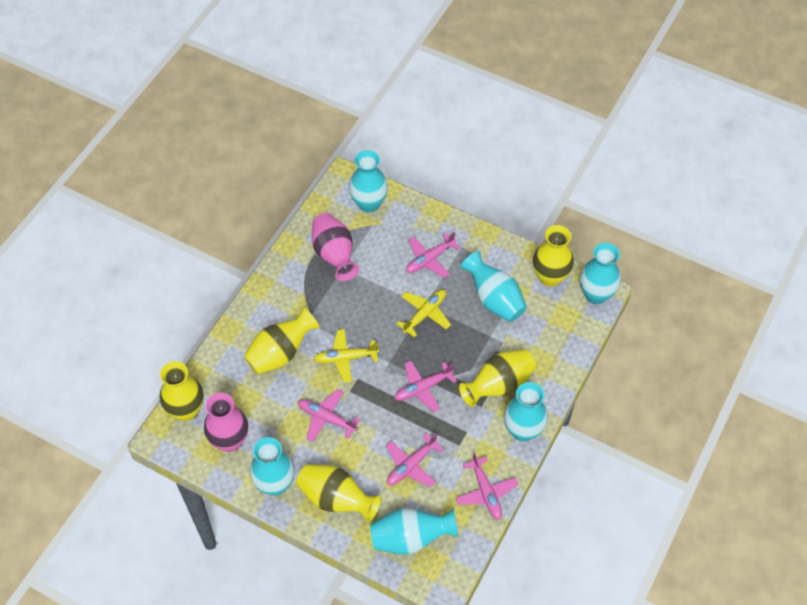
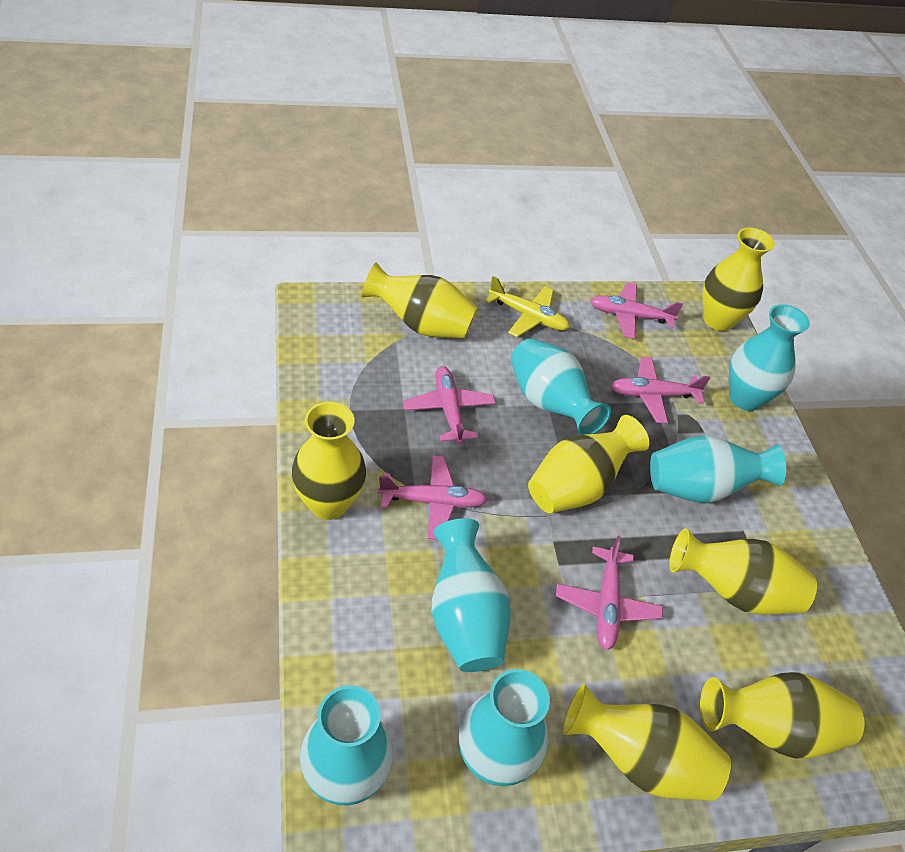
pink vase: 2 -> 0
yellow plane: 2 -> 1
yellow vase: 5 -> 7

